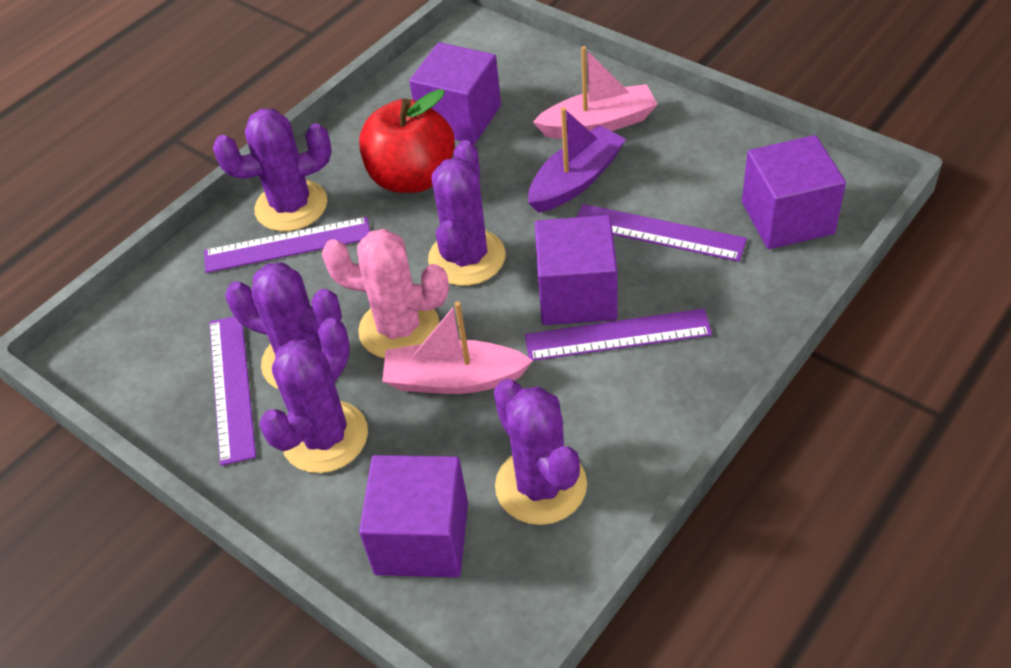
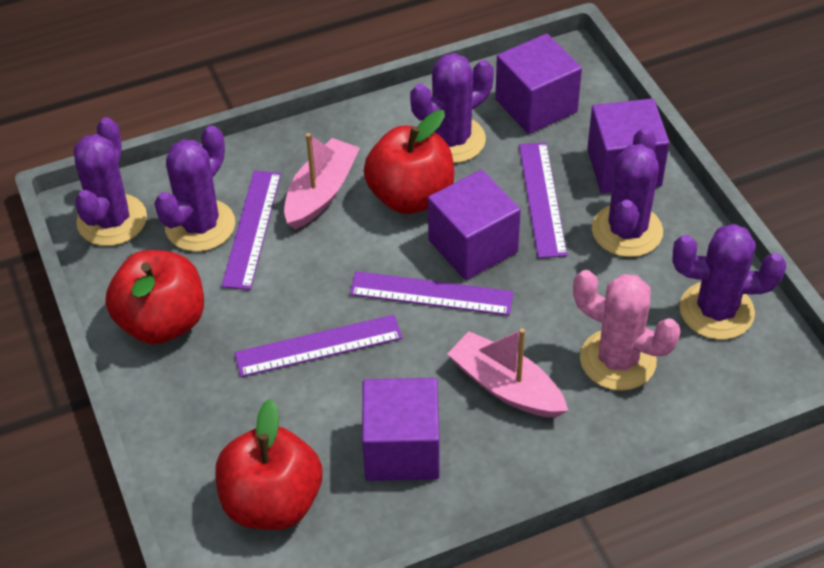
purple boat: 1 -> 0
red apple: 1 -> 3

